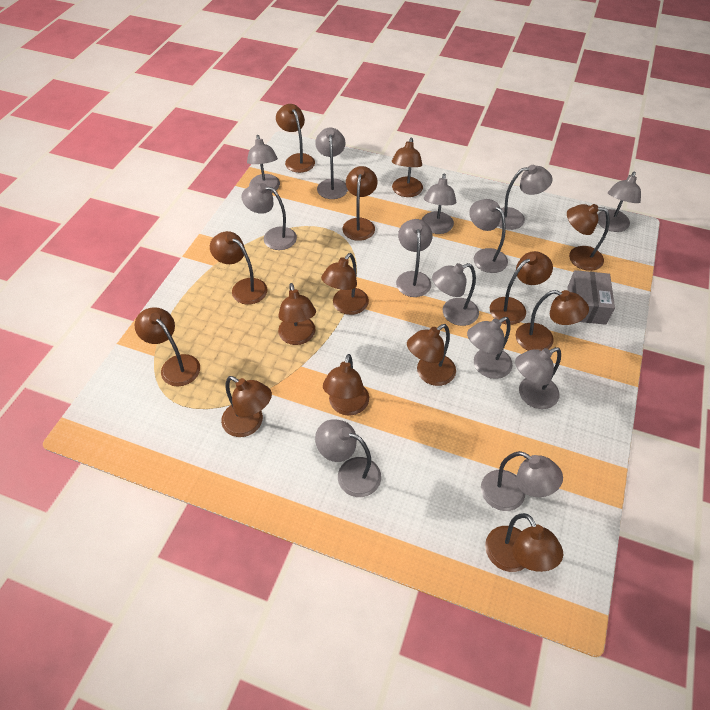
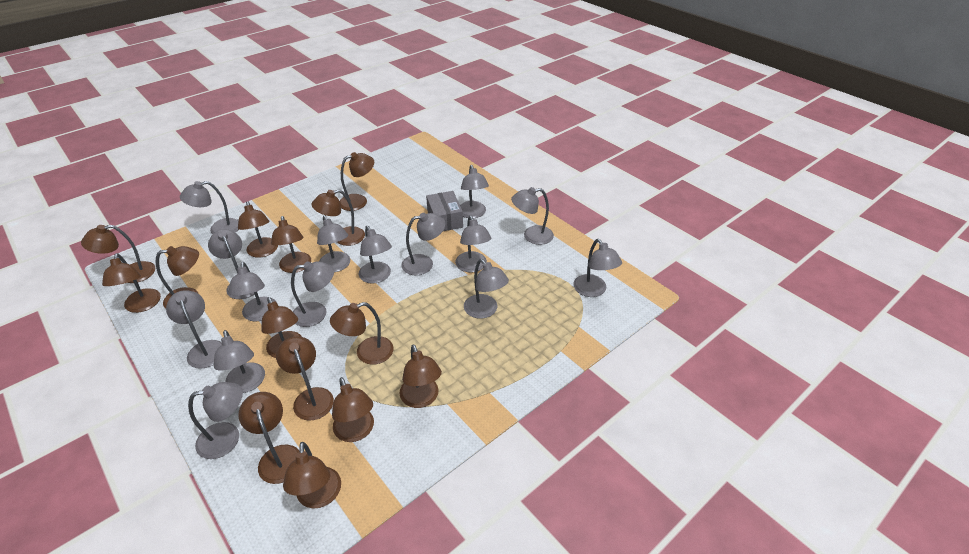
grey lamp: 13 -> 15

